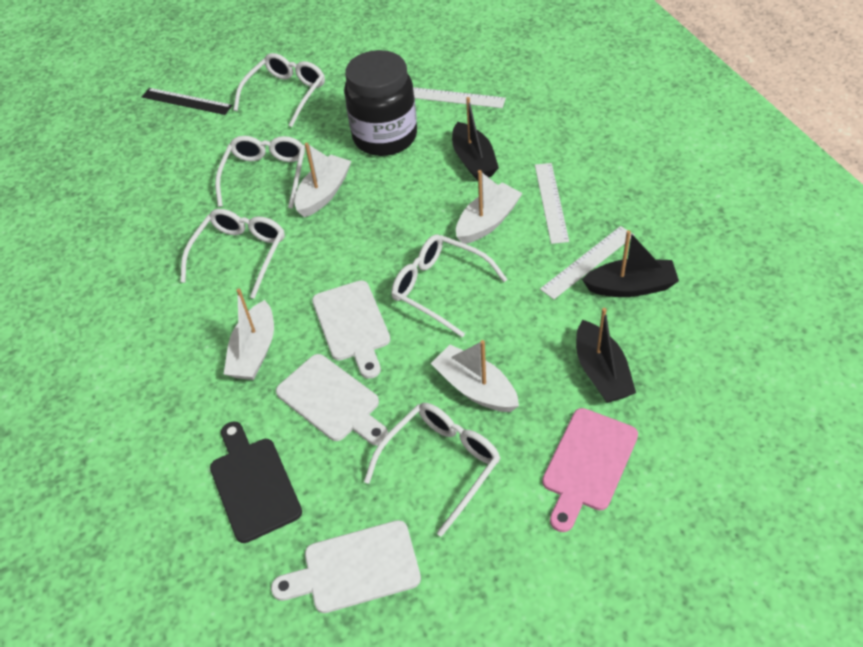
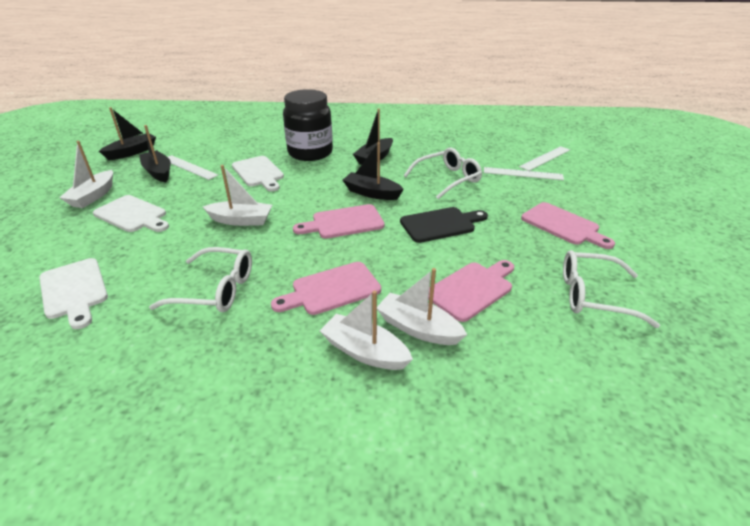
black boat: 3 -> 4
black ruler: 1 -> 0
pink cutting board: 1 -> 4
white glasses: 5 -> 3

